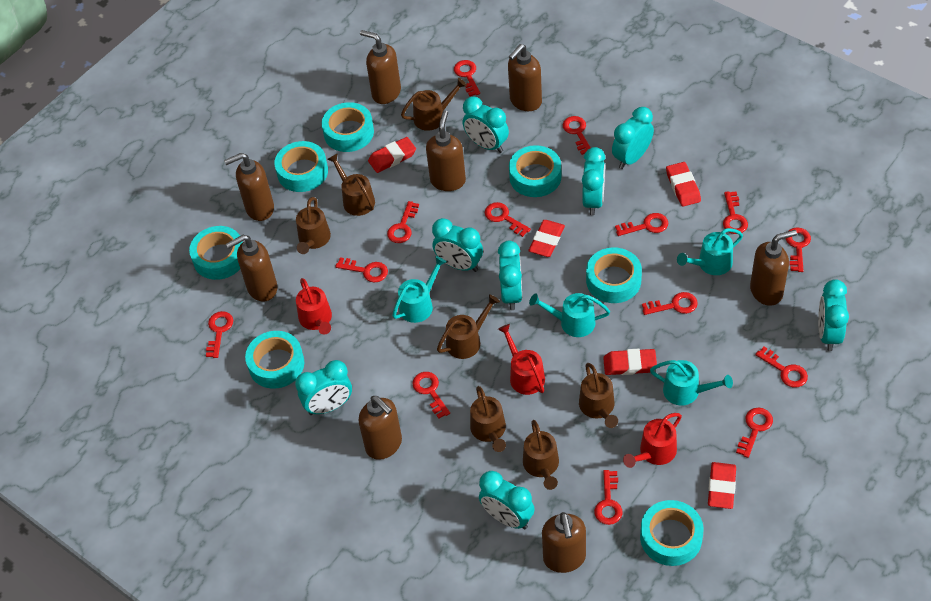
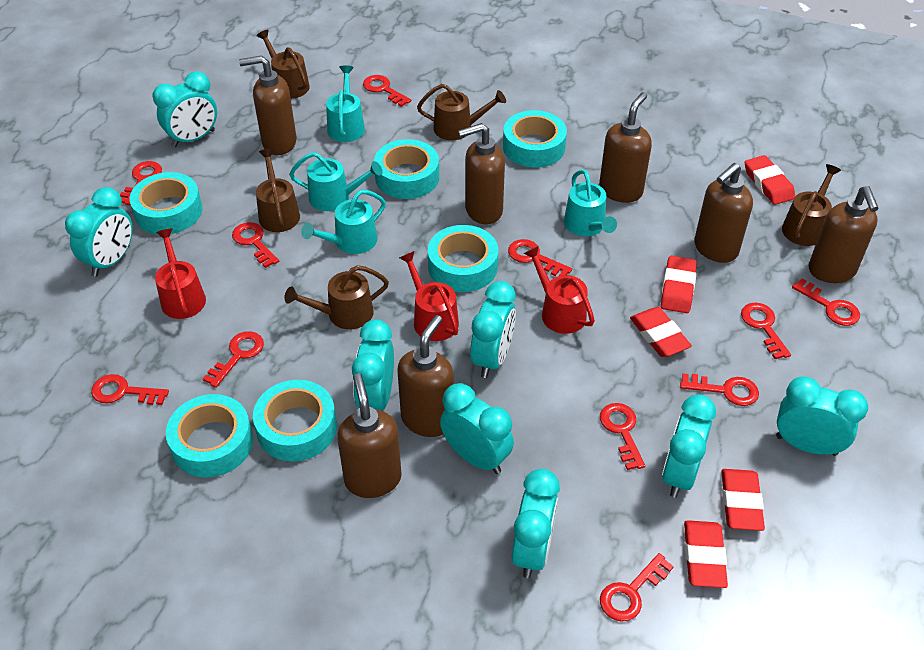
brown soap dispenser: 8 -> 7
brown watering can: 7 -> 5
red key: 14 -> 11
turquoise tape: 7 -> 6

